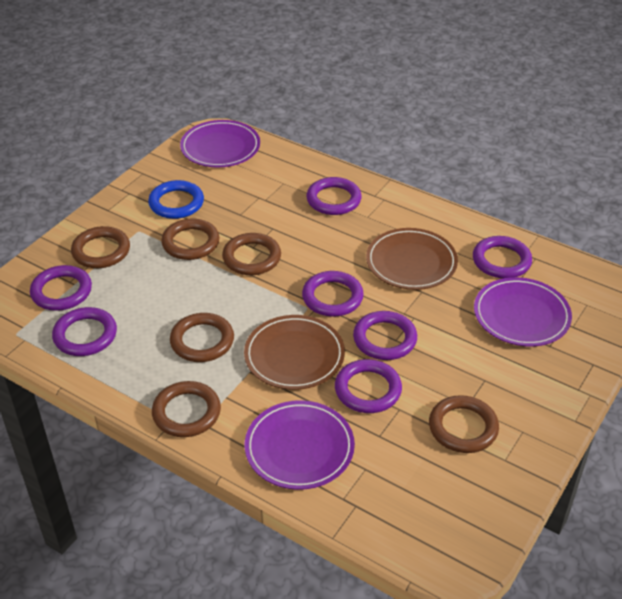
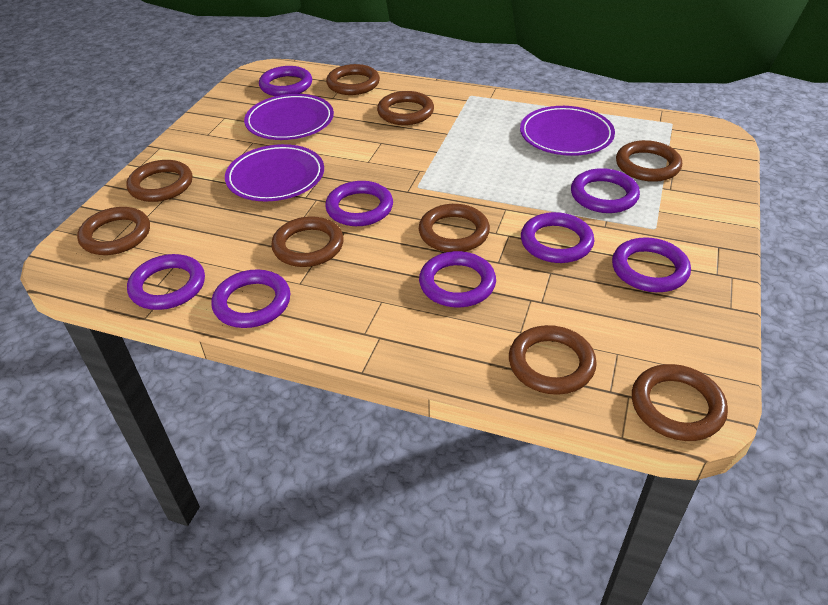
blue ring: 1 -> 0
brown plate: 2 -> 0
brown ring: 6 -> 9
purple ring: 7 -> 8

